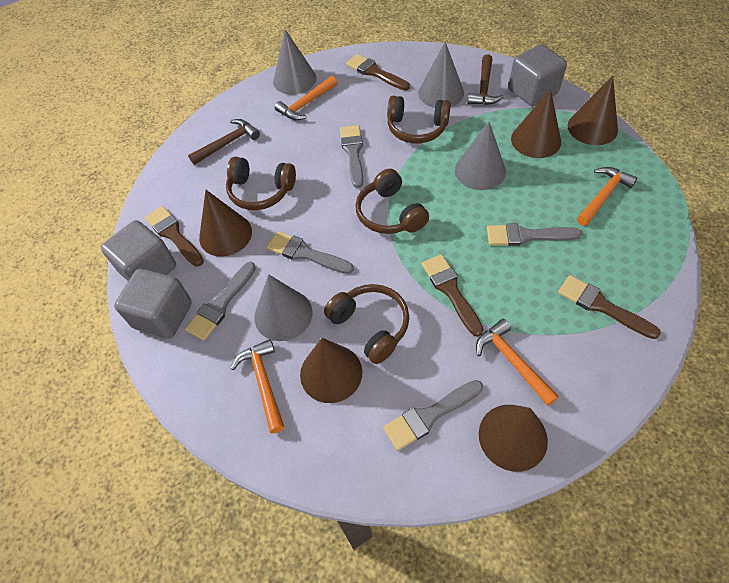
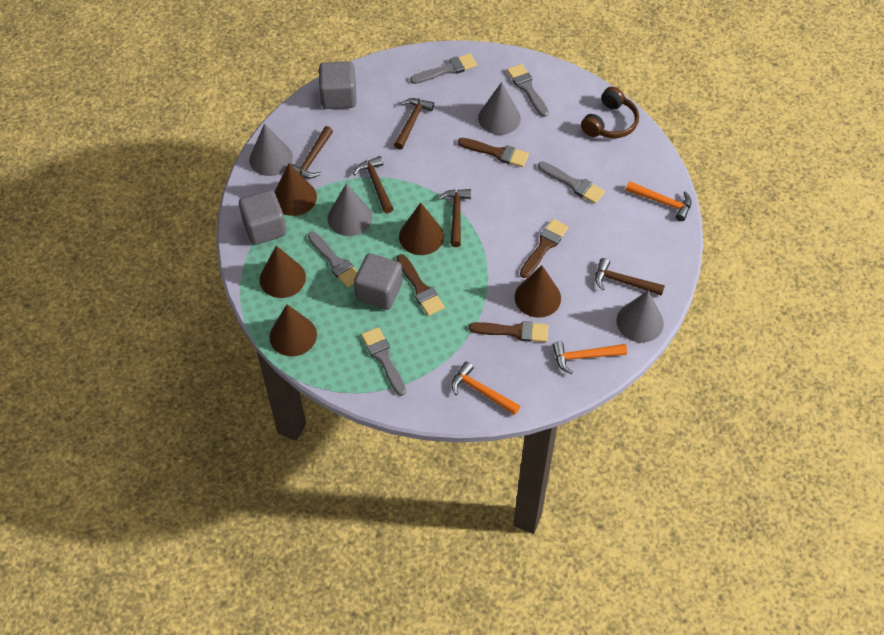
brown hammer: 2 -> 5
brown headphones: 4 -> 1
orange hammer: 4 -> 3

